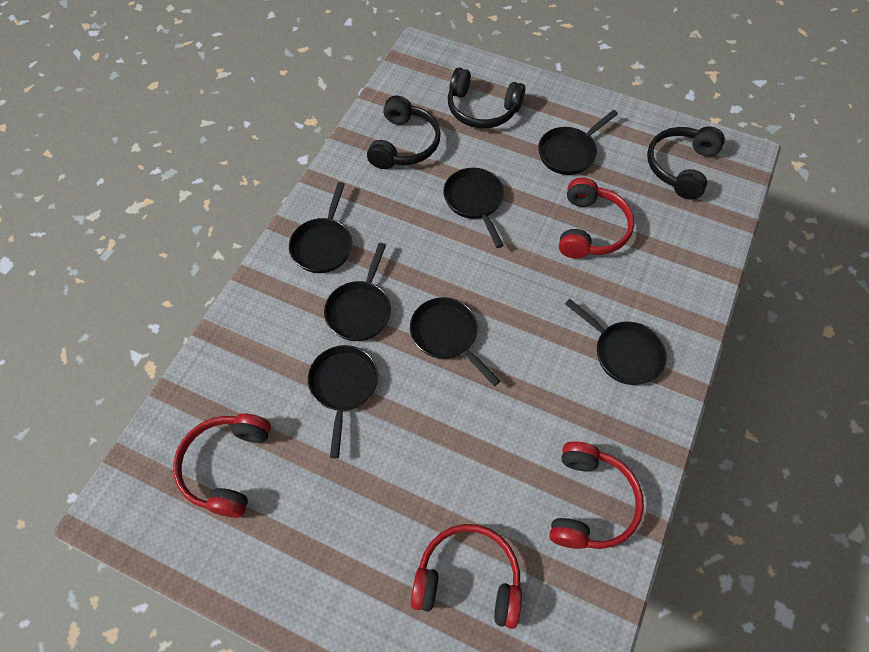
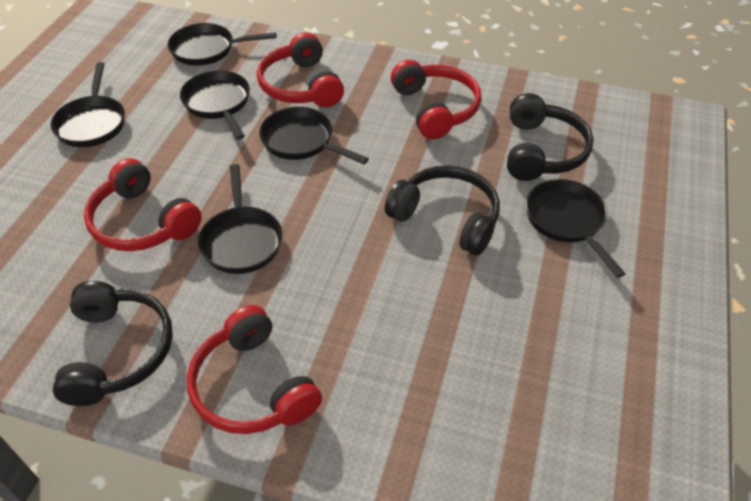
black pan: 7 -> 6

